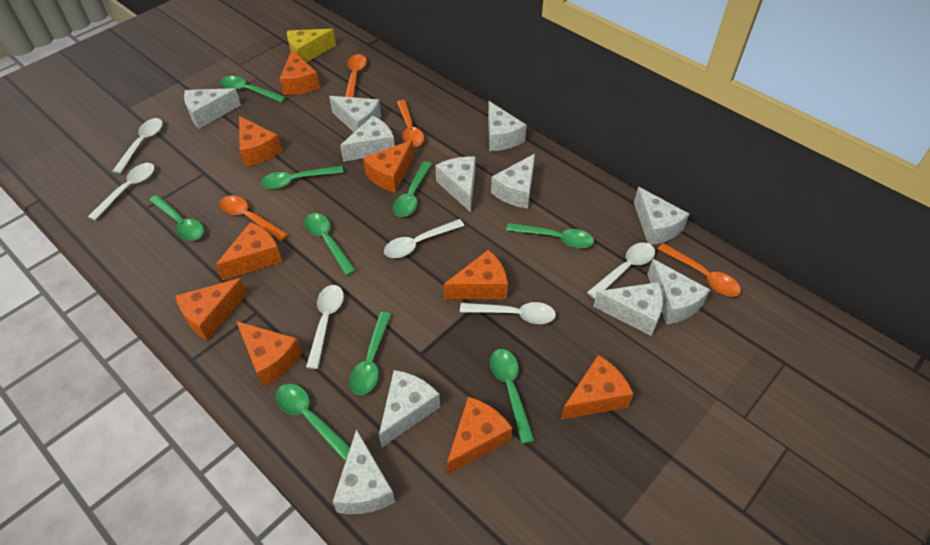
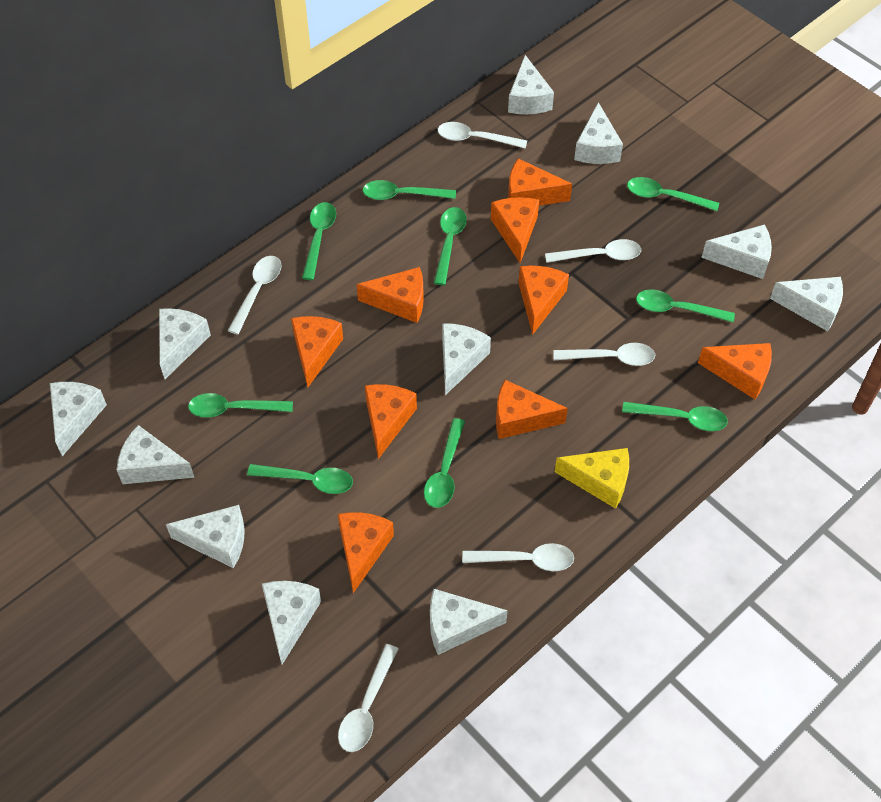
orange spoon: 4 -> 0

